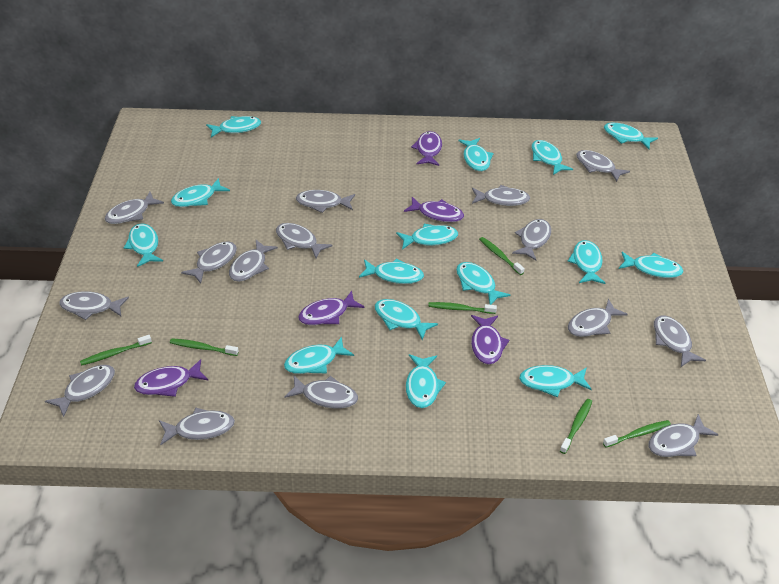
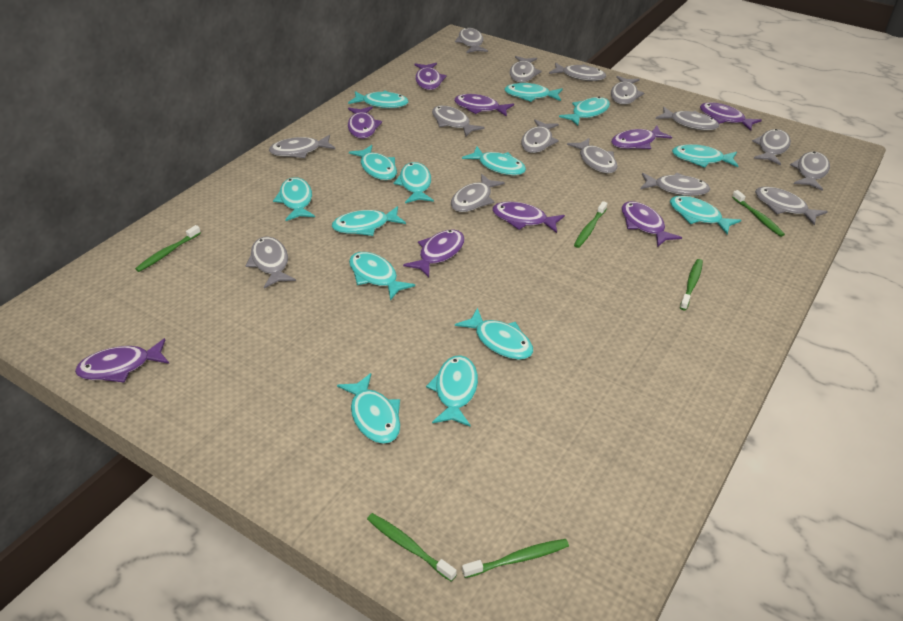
purple fish: 5 -> 9
turquoise fish: 15 -> 14

